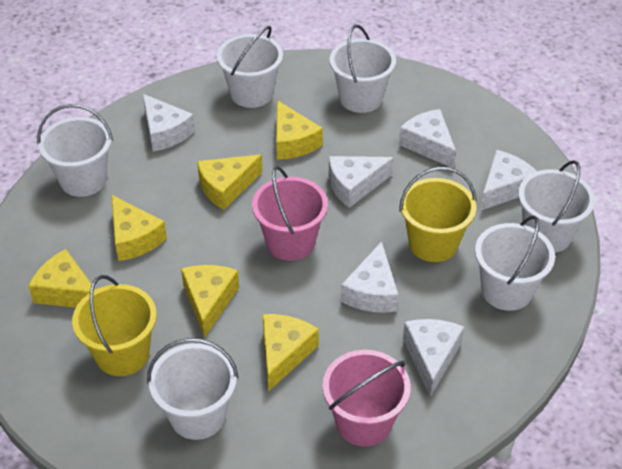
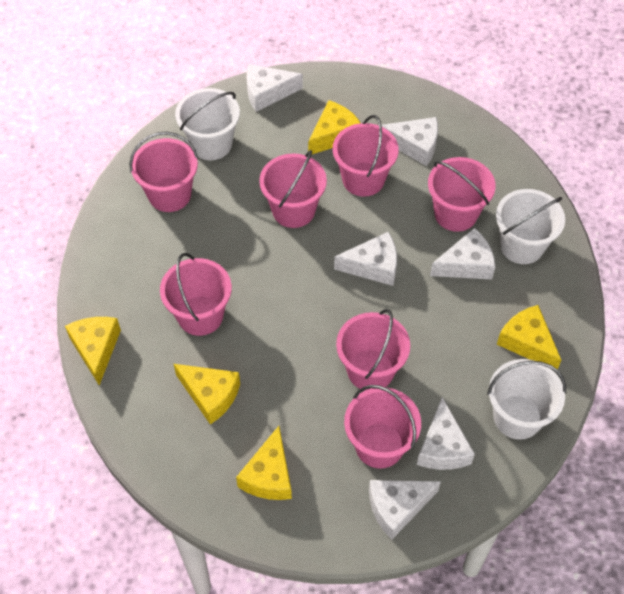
pink bucket: 2 -> 7
white bucket: 6 -> 3
yellow bucket: 2 -> 0
yellow cheese: 6 -> 5

